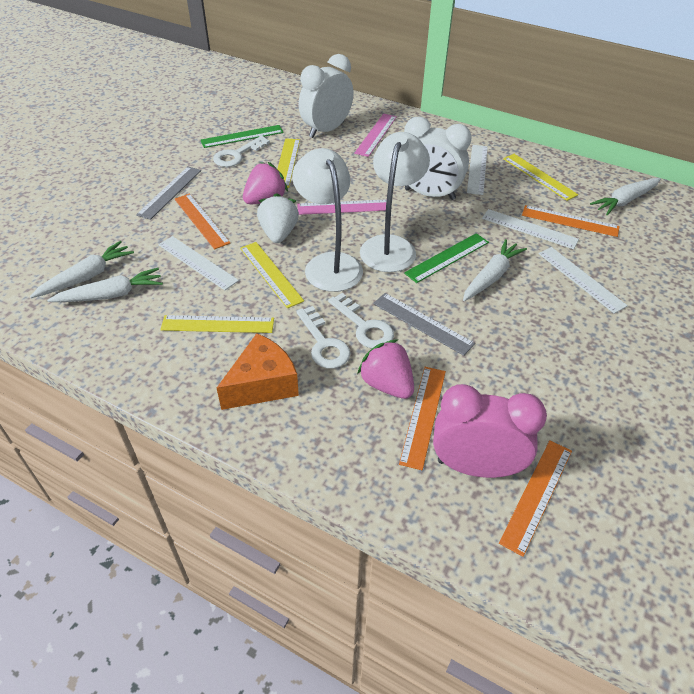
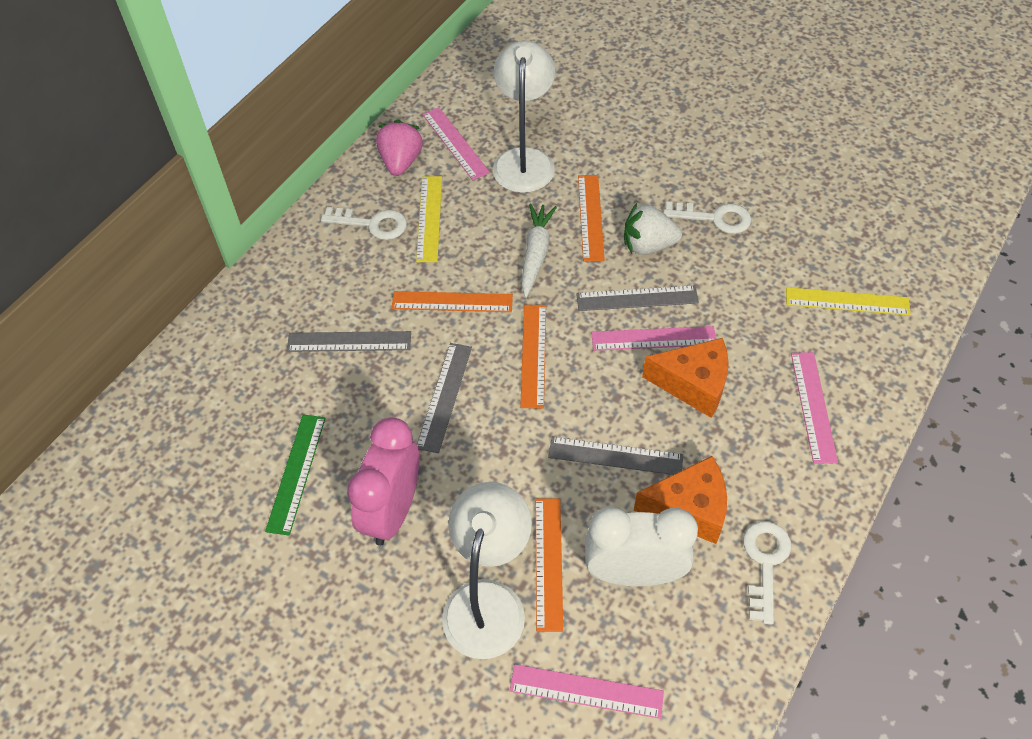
green ruler: 2 -> 1
grey ruler: 2 -> 4
orange cheese: 1 -> 2
pink ruler: 2 -> 4
pink strawberry: 2 -> 1
white carrot: 4 -> 1
white clock: 2 -> 1
white ruler: 4 -> 0
yellow ruler: 4 -> 2

